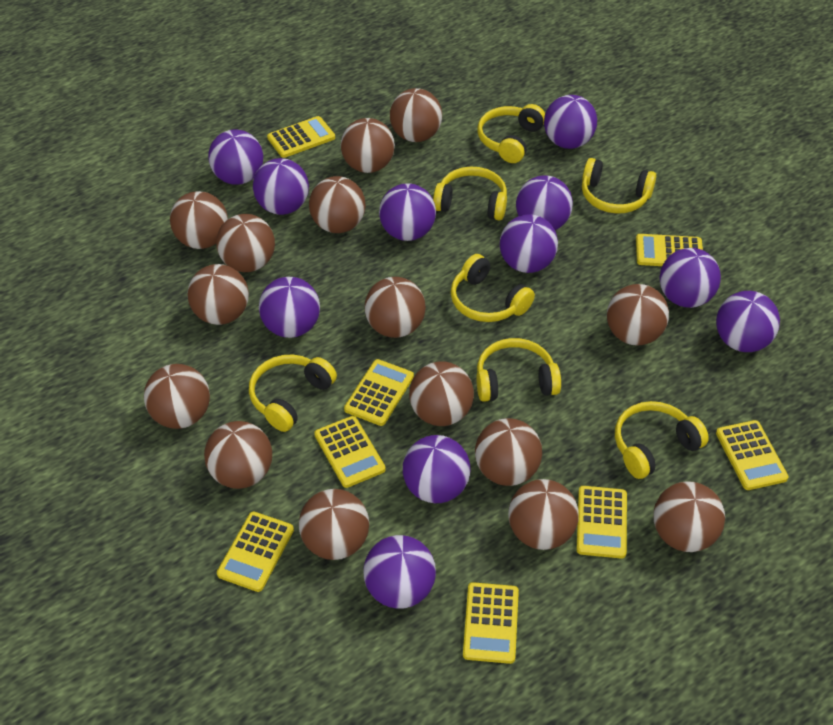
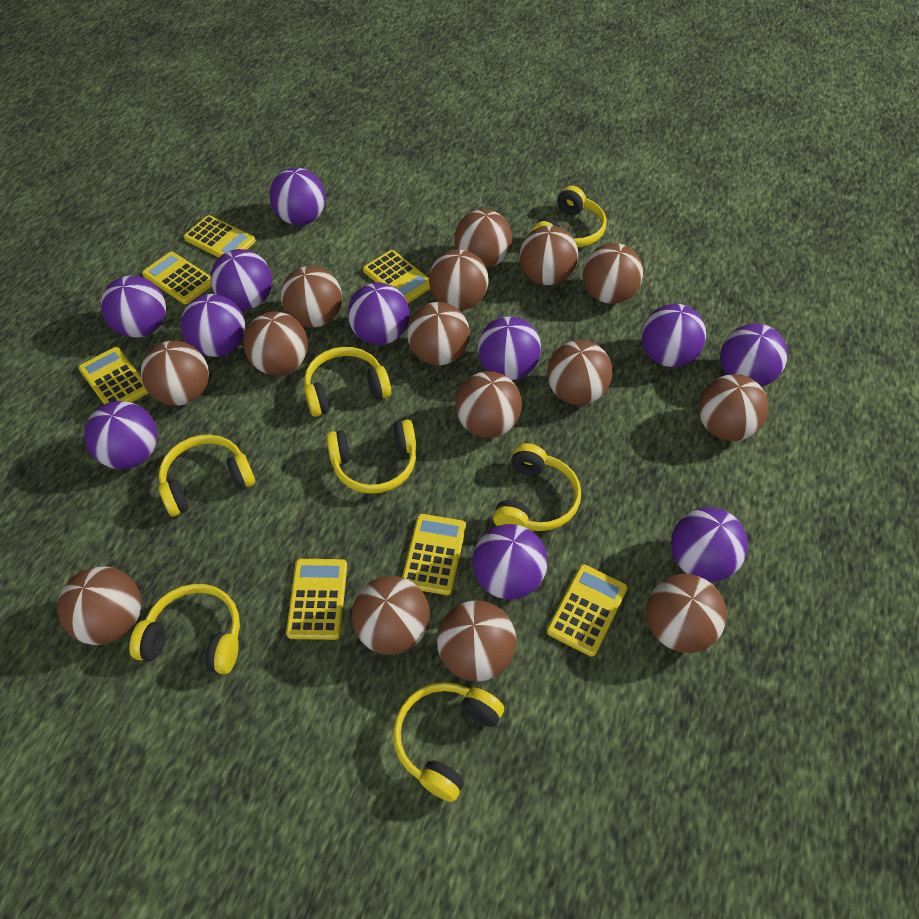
yellow calculator: 8 -> 7

